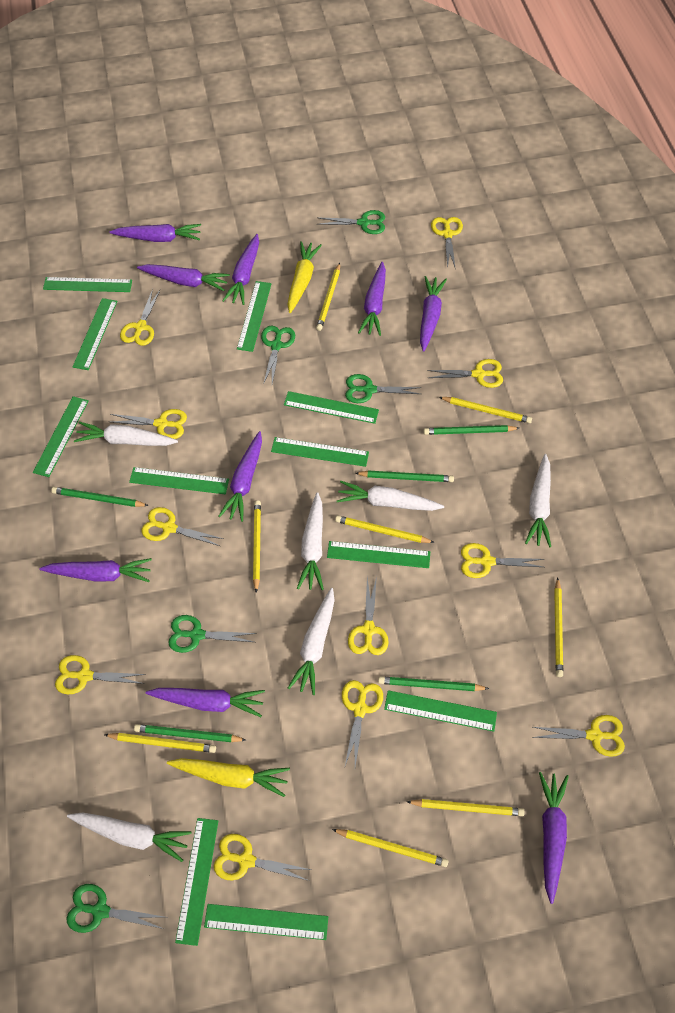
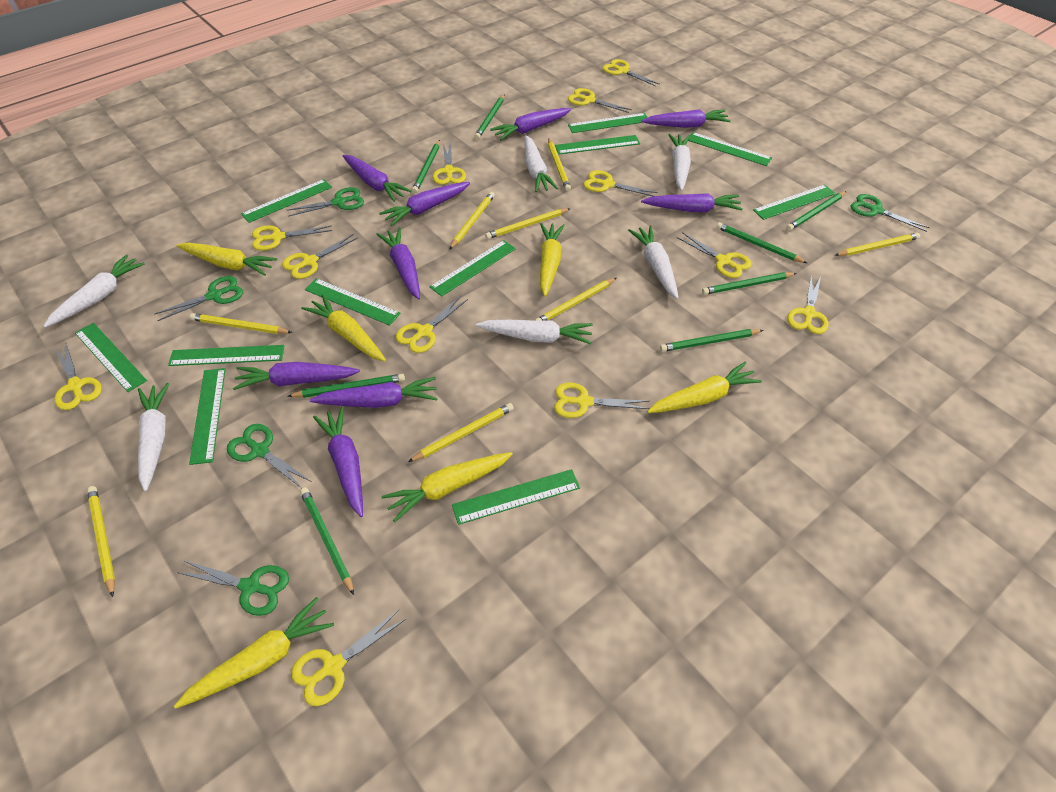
green pencil: 5 -> 8
yellow carrot: 2 -> 6
yellow scissors: 11 -> 12

